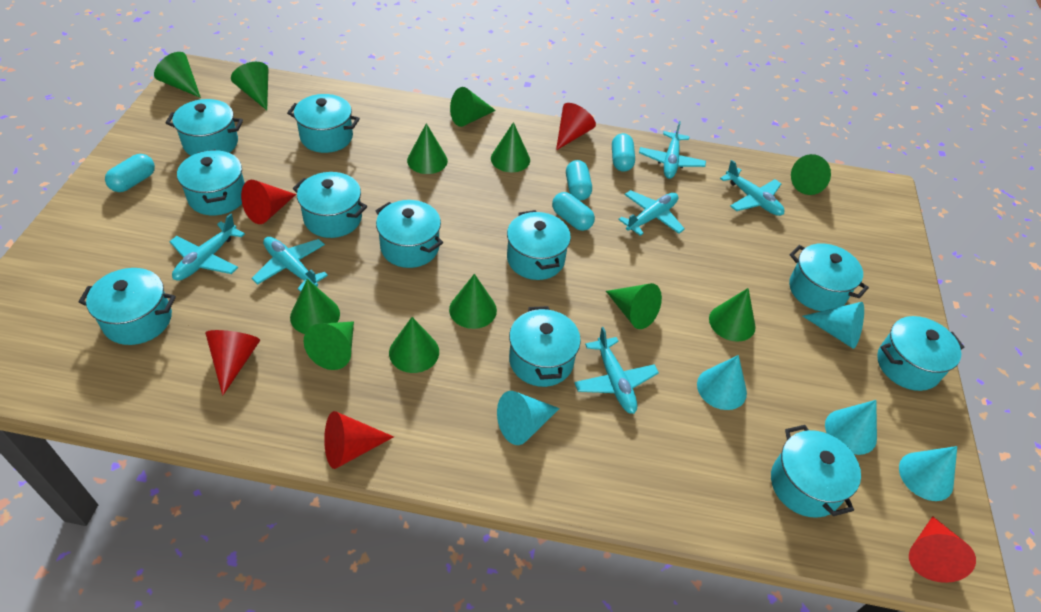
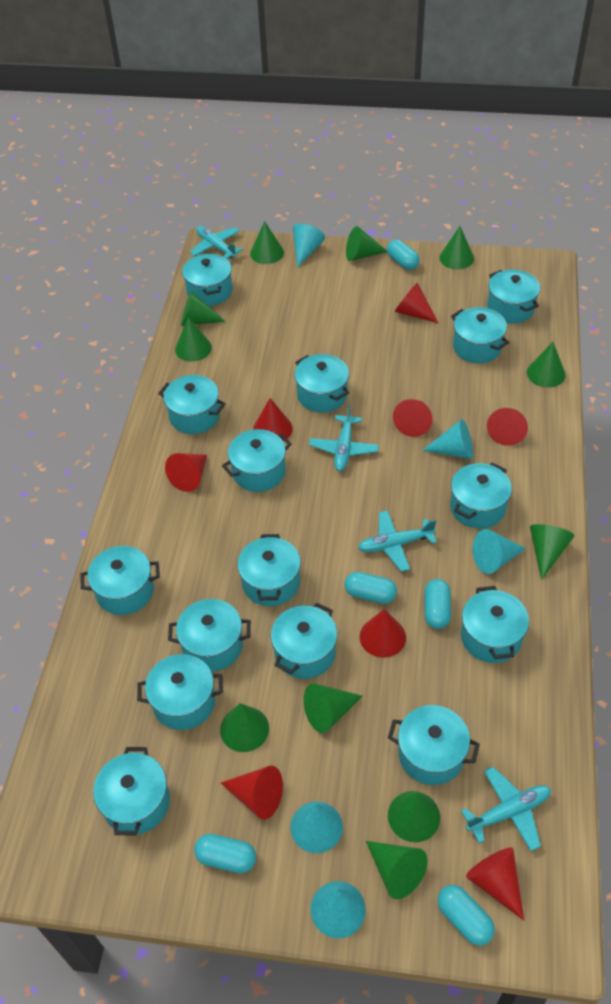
green cone: 12 -> 11
red cone: 5 -> 8
turquoise capsule: 4 -> 5
turquoise plane: 6 -> 4
turquoise pot: 11 -> 15

